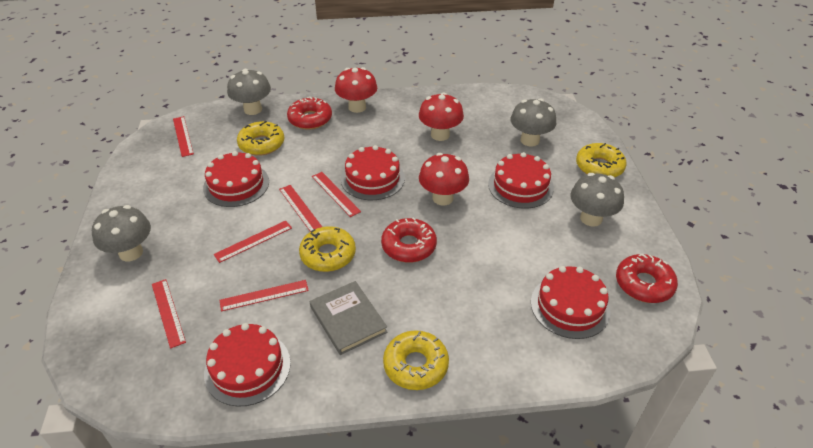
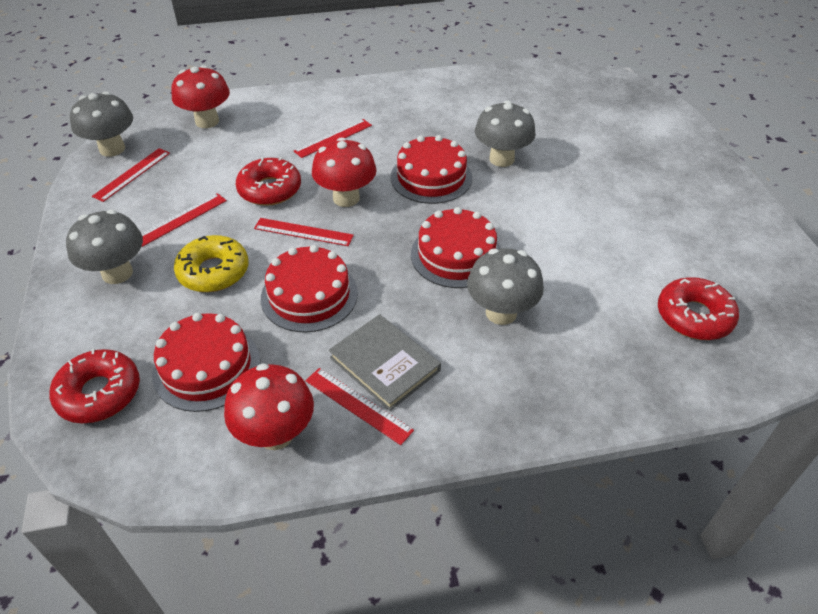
red cake: 5 -> 4
red ruler: 6 -> 5
yellow donut: 4 -> 1

